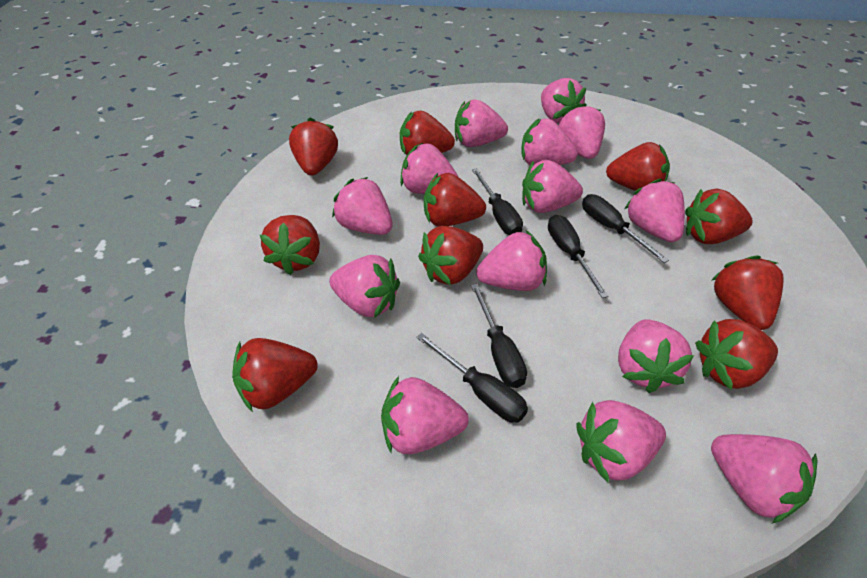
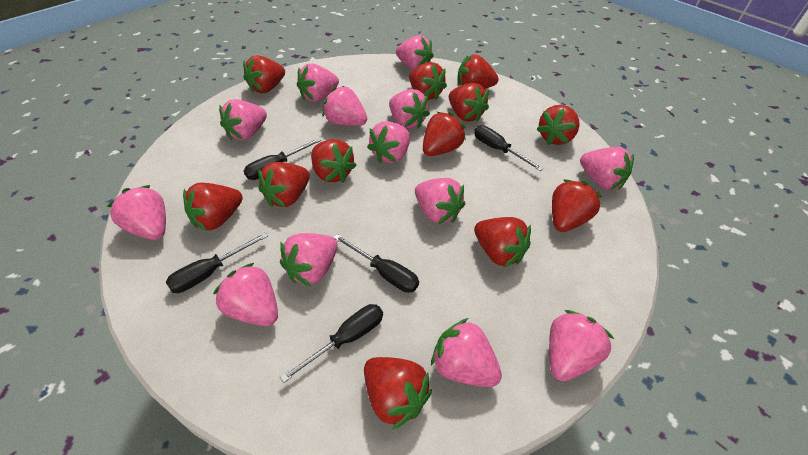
pink strawberry: 14 -> 13
red strawberry: 10 -> 12

